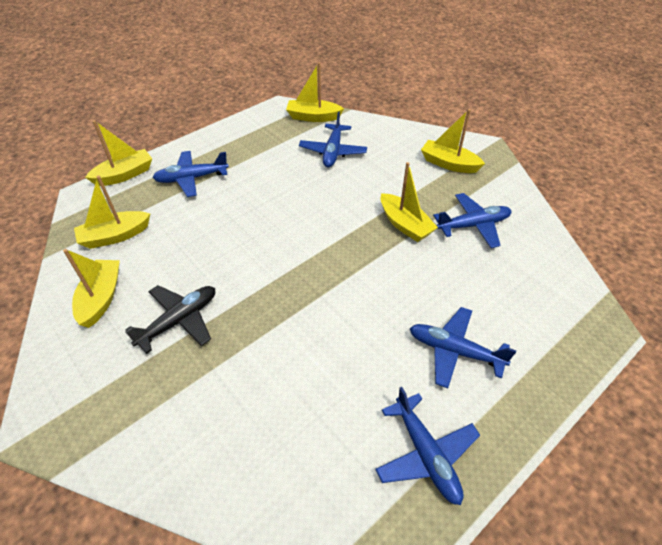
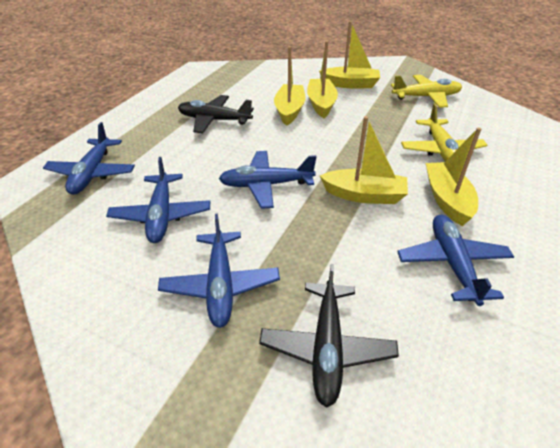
black plane: 1 -> 2
yellow boat: 6 -> 5
yellow plane: 0 -> 2

